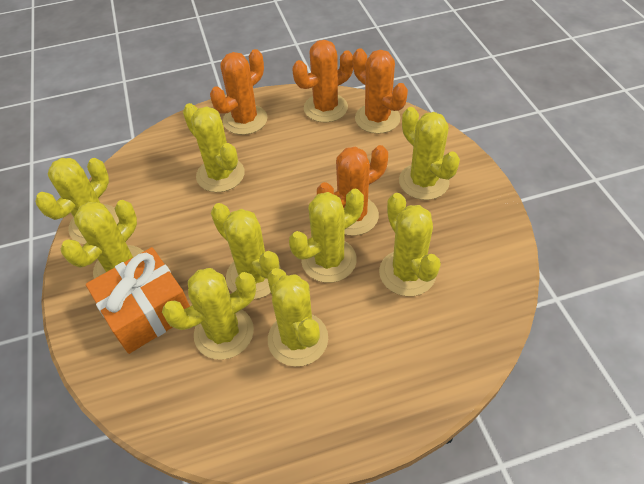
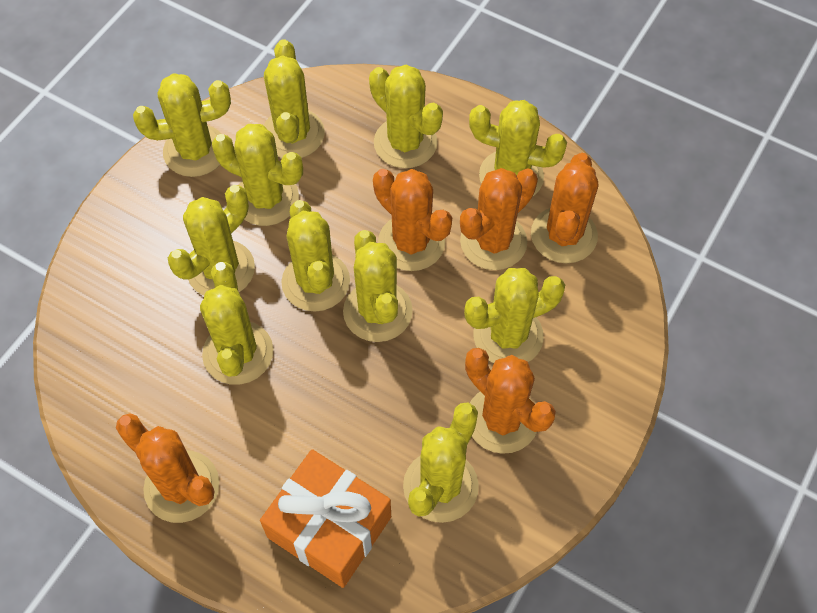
orange cactus: 4 -> 5
yellow cactus: 9 -> 11

